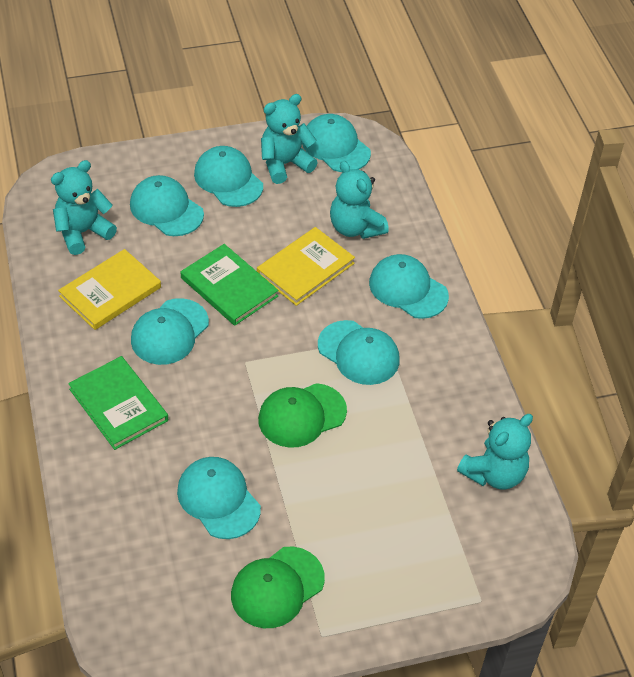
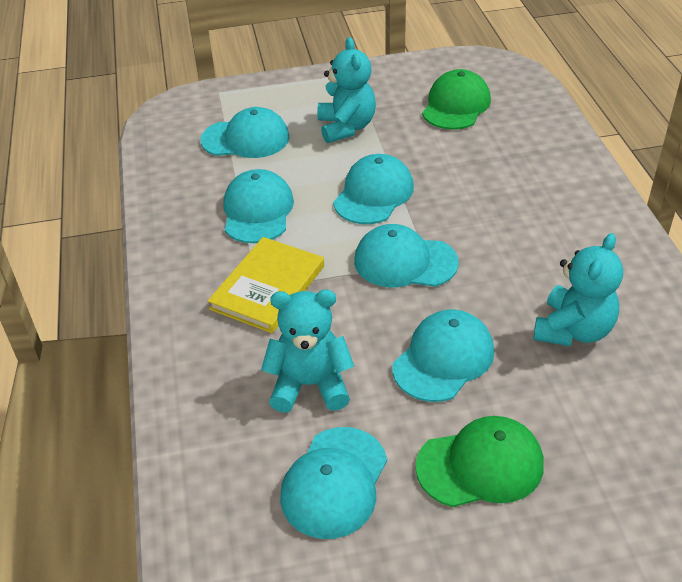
green book: 2 -> 0
turquoise cap: 7 -> 6
turquoise teddy bear: 4 -> 3
yellow book: 2 -> 1

